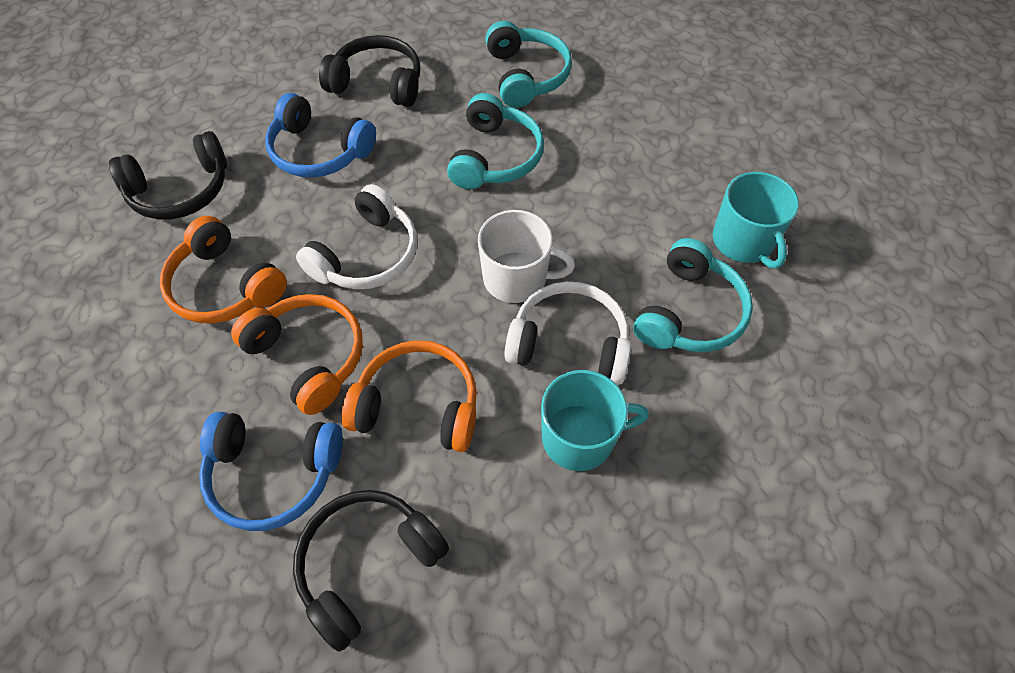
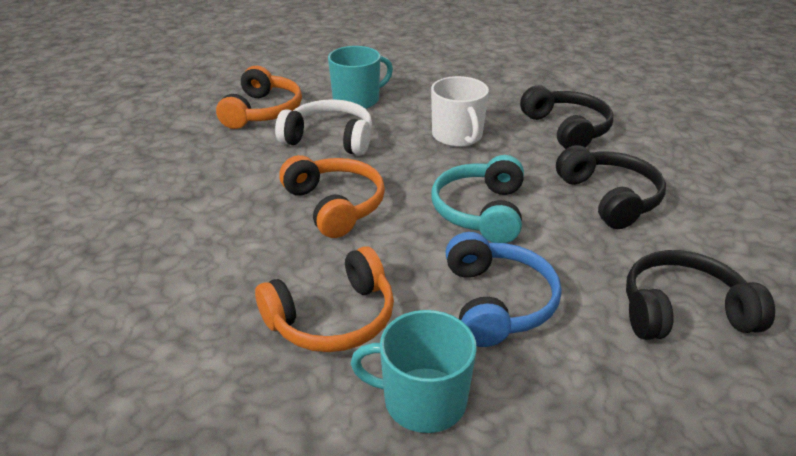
blue headphones: 2 -> 1
turquoise headphones: 3 -> 1
white headphones: 2 -> 1

